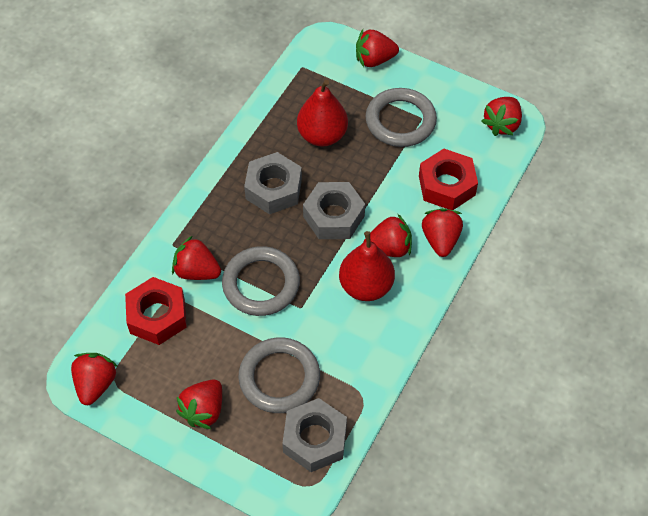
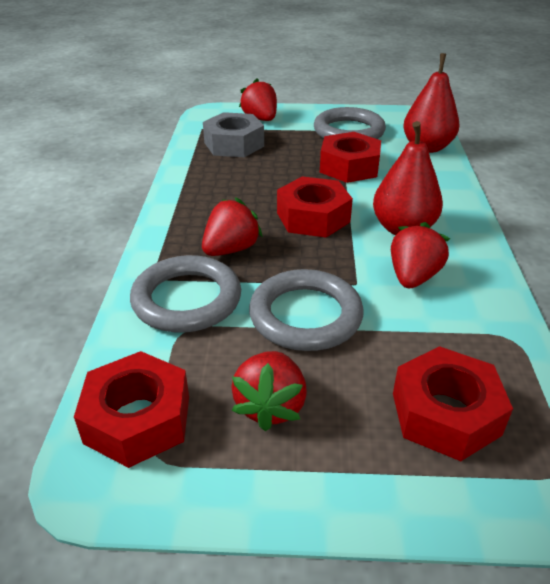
grey nut: 3 -> 1
red nut: 2 -> 4
red strawberry: 7 -> 4

